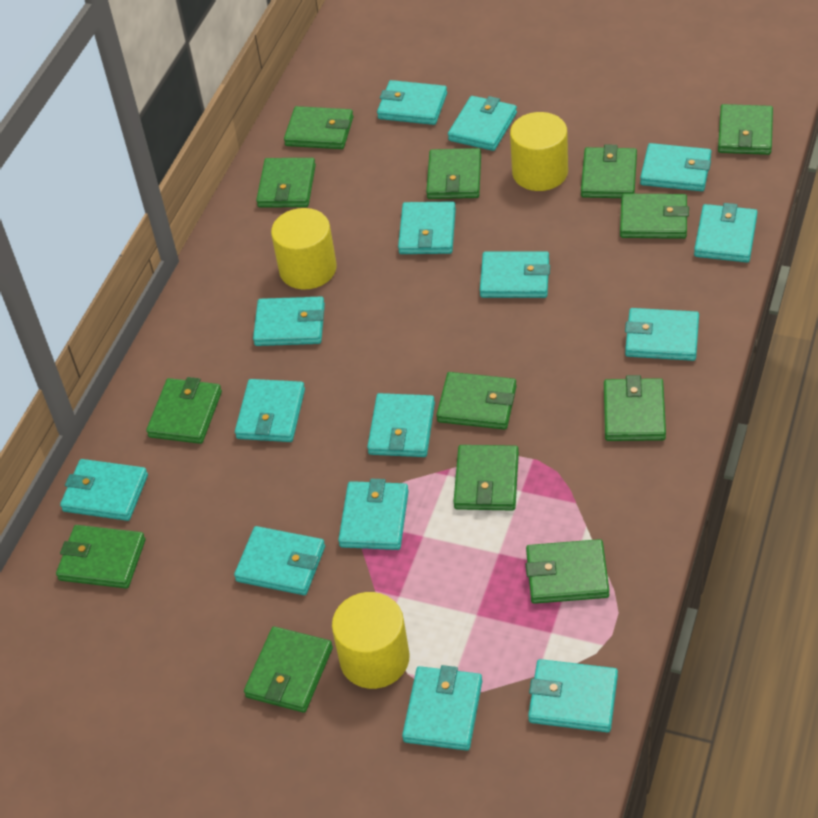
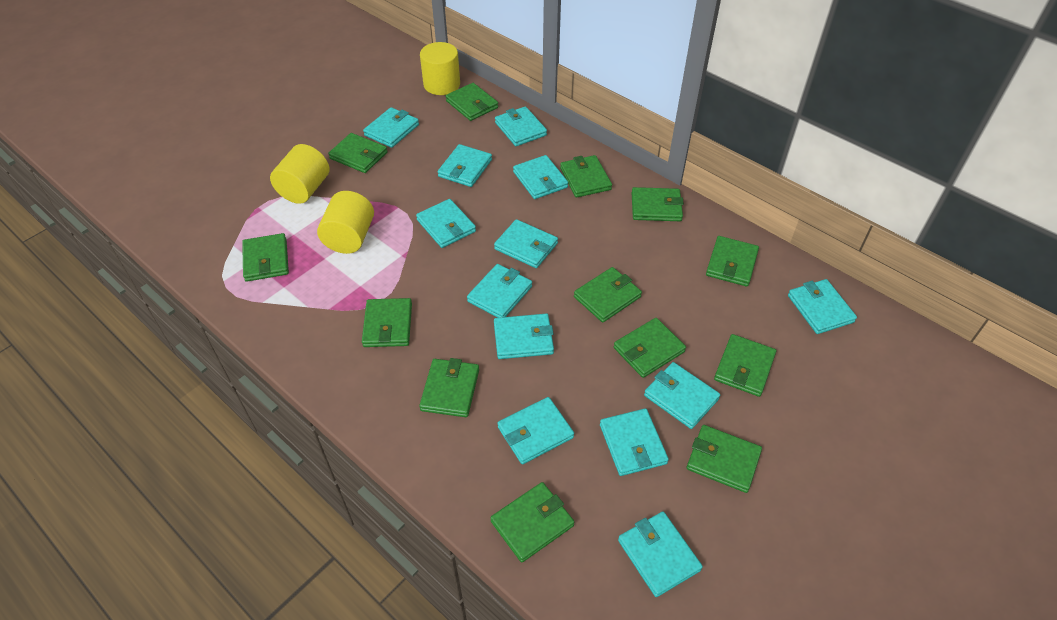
turquoise wallet: 15 -> 13

